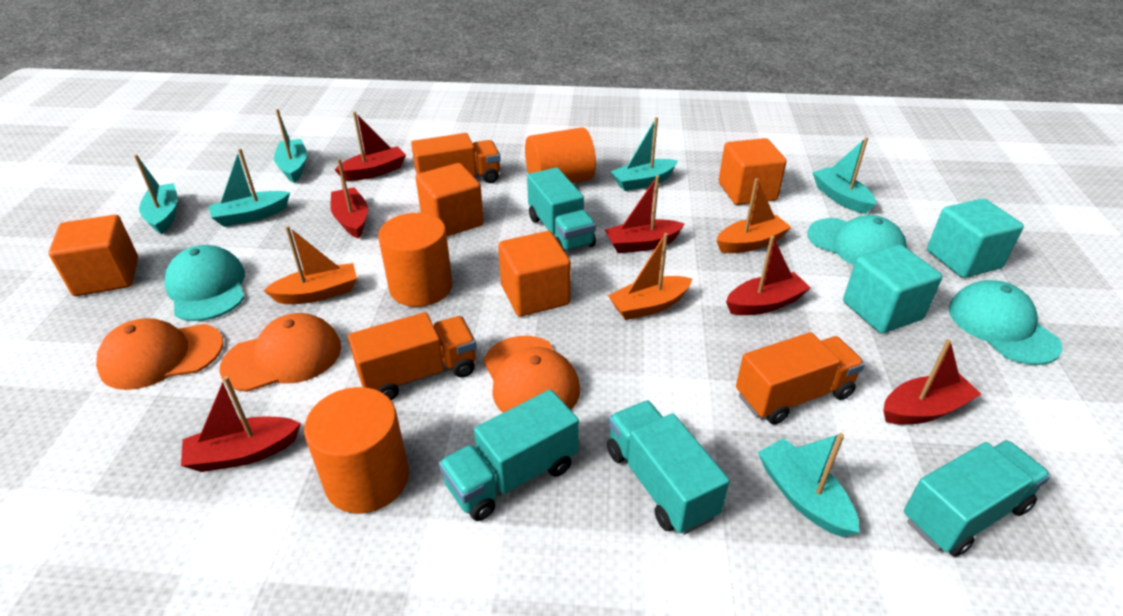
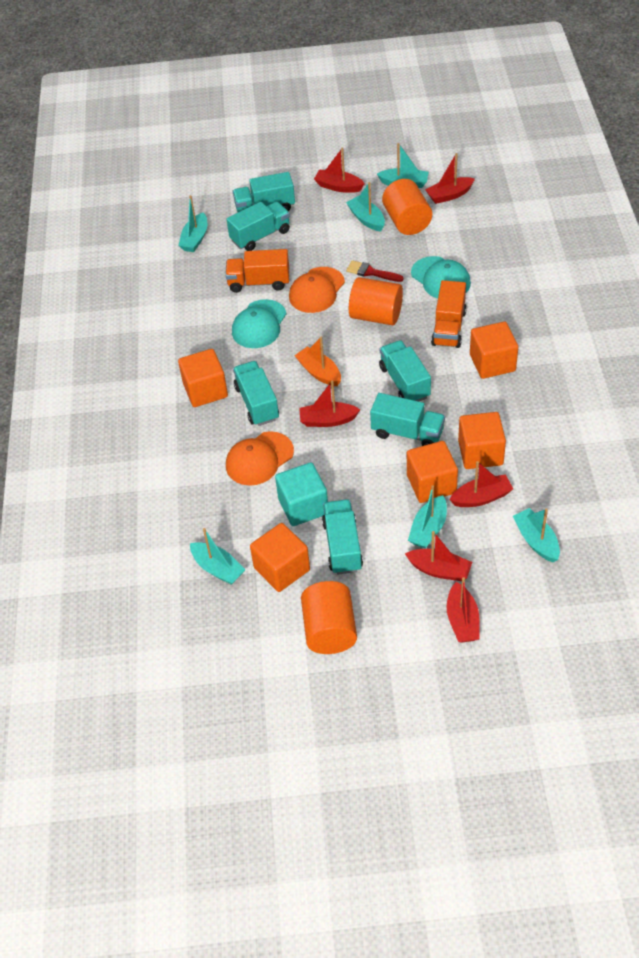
orange boat: 3 -> 1
orange cap: 3 -> 2
orange cube: 4 -> 5
orange truck: 3 -> 2
red brush: 0 -> 1
turquoise cap: 3 -> 2
turquoise cube: 2 -> 1
turquoise truck: 4 -> 6

